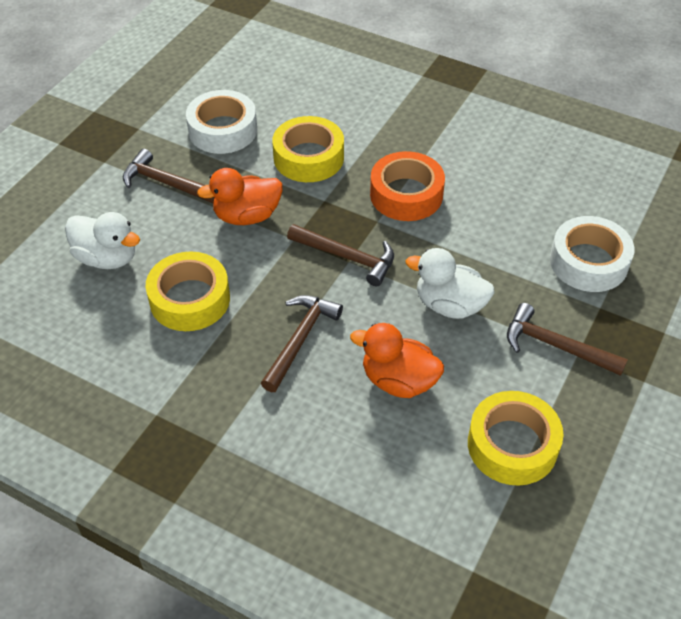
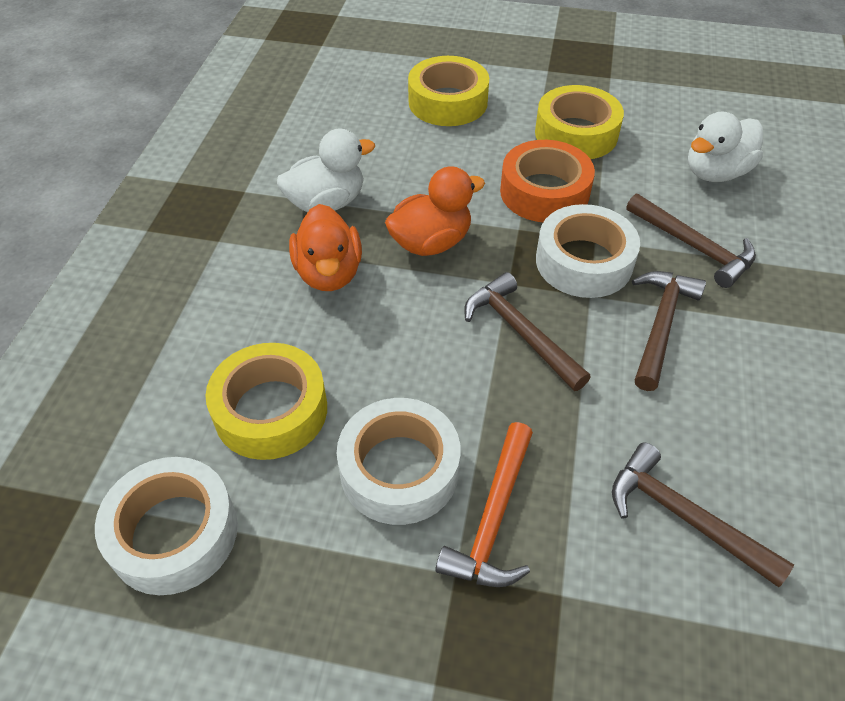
orange hammer: 0 -> 1
white tape: 2 -> 3

